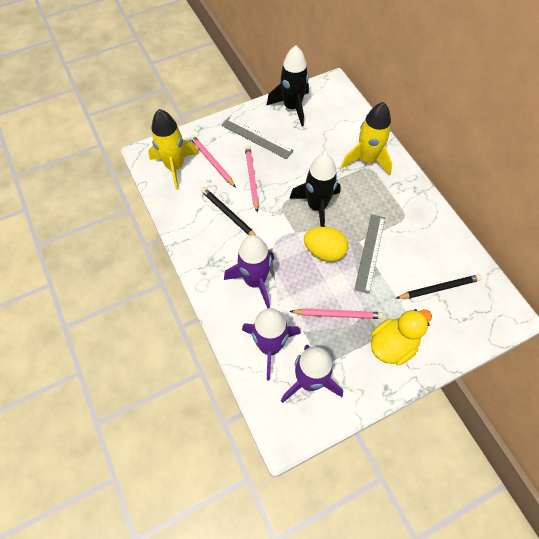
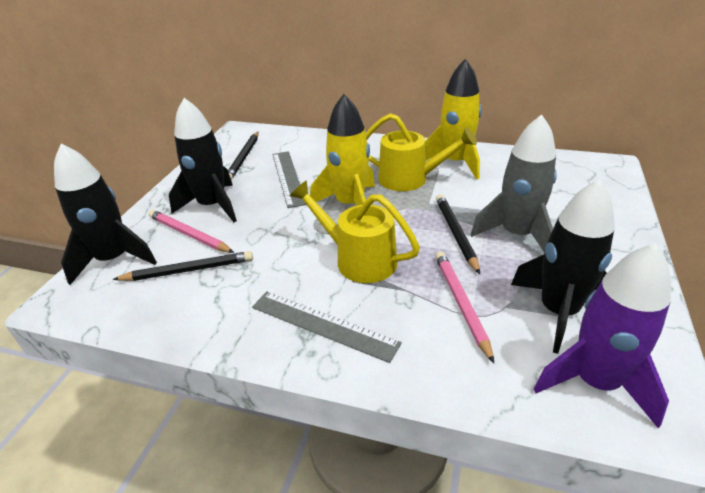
black pencil: 2 -> 3
black rocket: 2 -> 3
grey rocket: 0 -> 1
pink pencil: 3 -> 2
purple rocket: 3 -> 1
yellow duck: 1 -> 0
yellow egg: 1 -> 0
yellow watering can: 0 -> 2

